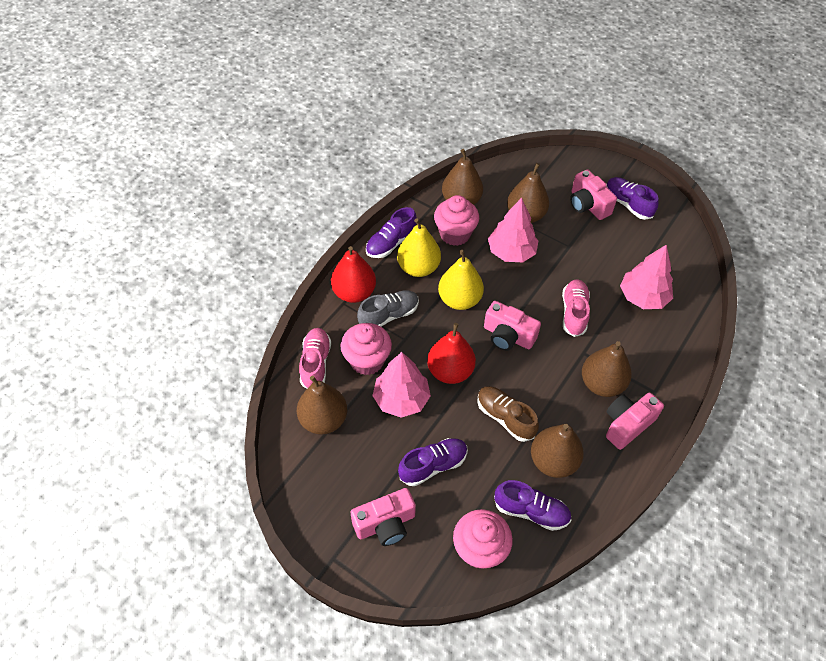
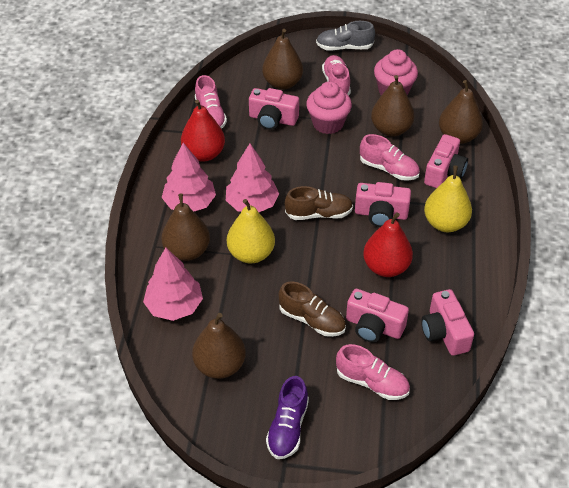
brown shoe: 1 -> 2
pink camera: 4 -> 5
pink cupcake: 3 -> 2
pink shoe: 2 -> 4
purple shoe: 4 -> 1

